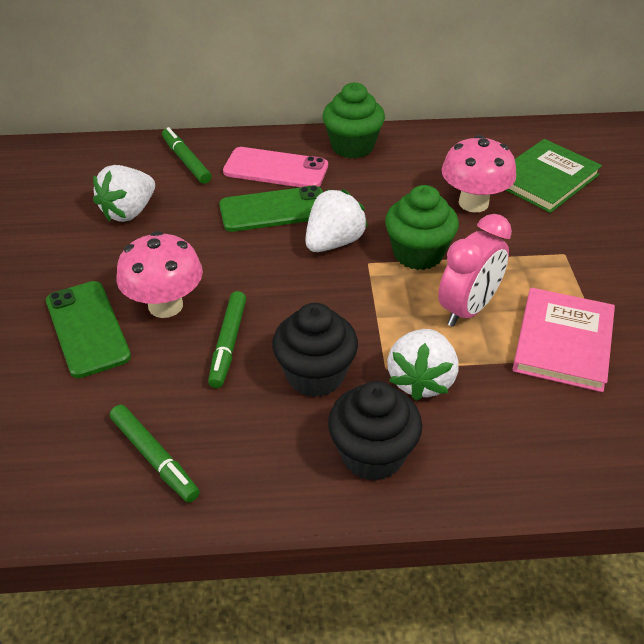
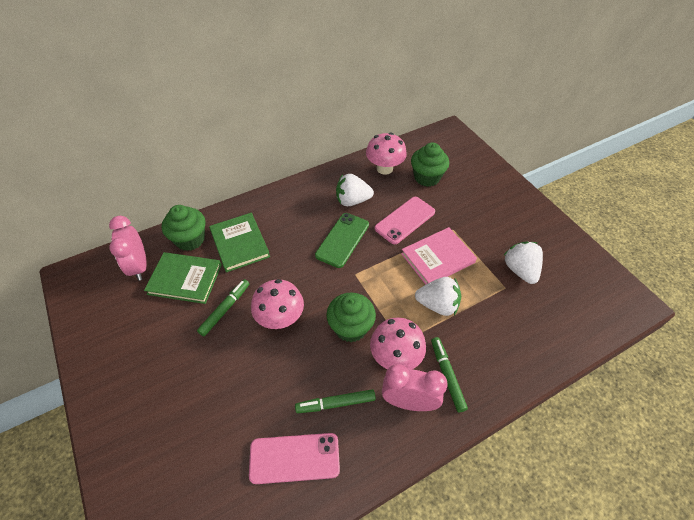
black cupcake: 2 -> 0
green book: 1 -> 2
green cupcake: 2 -> 3
green phone: 2 -> 1
pink clock: 1 -> 2
pink mushroom: 2 -> 3
pink phone: 1 -> 2

